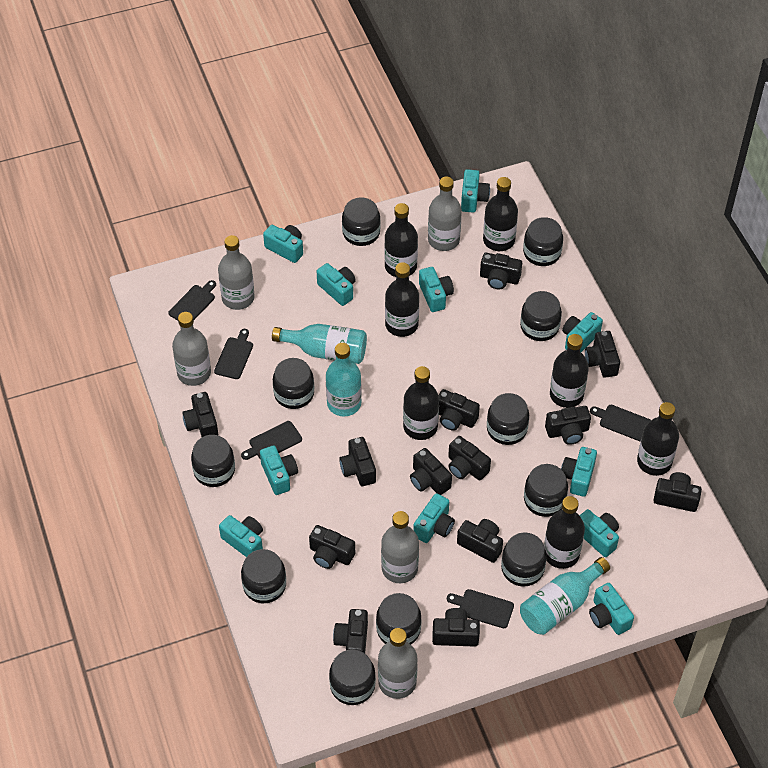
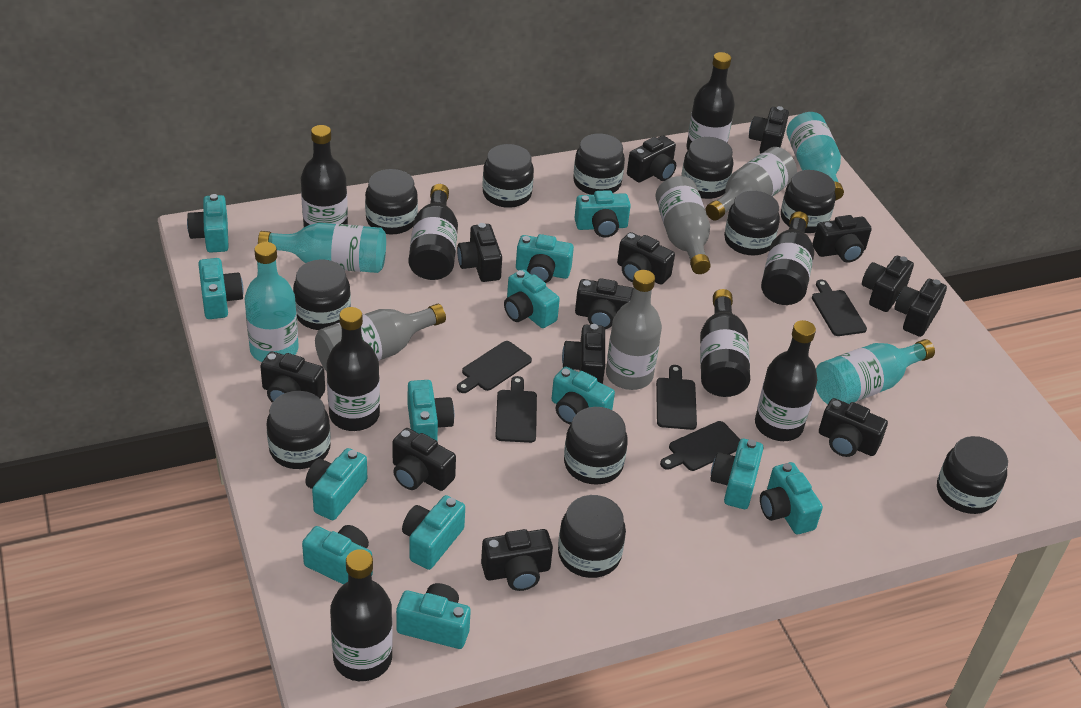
black bottle: 7 -> 8
grey bottle: 5 -> 4
turquoise bottle: 3 -> 4
turquoise camera: 11 -> 13

